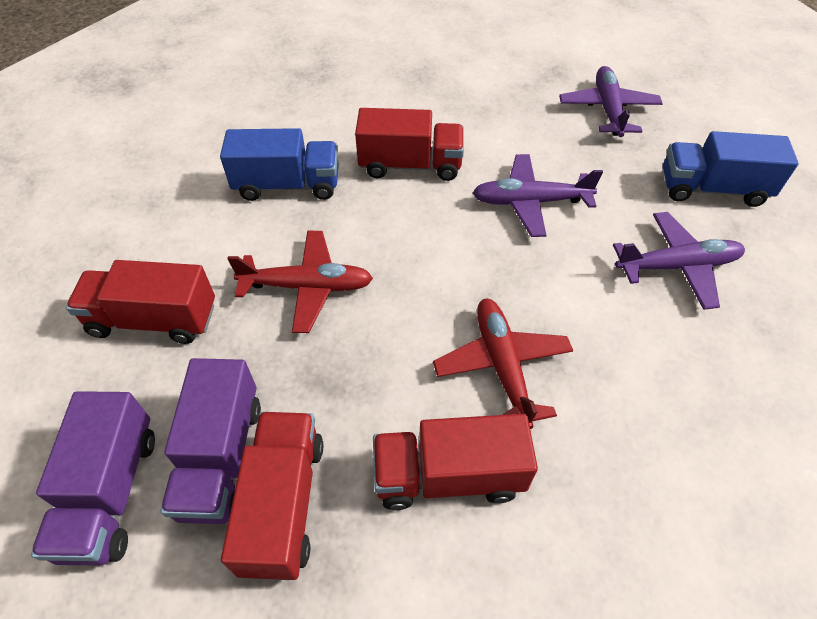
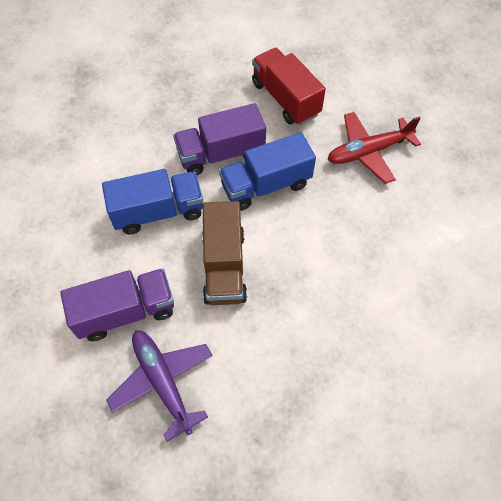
brown truck: 0 -> 1
purple plane: 3 -> 1
red plane: 2 -> 1
red truck: 4 -> 1

